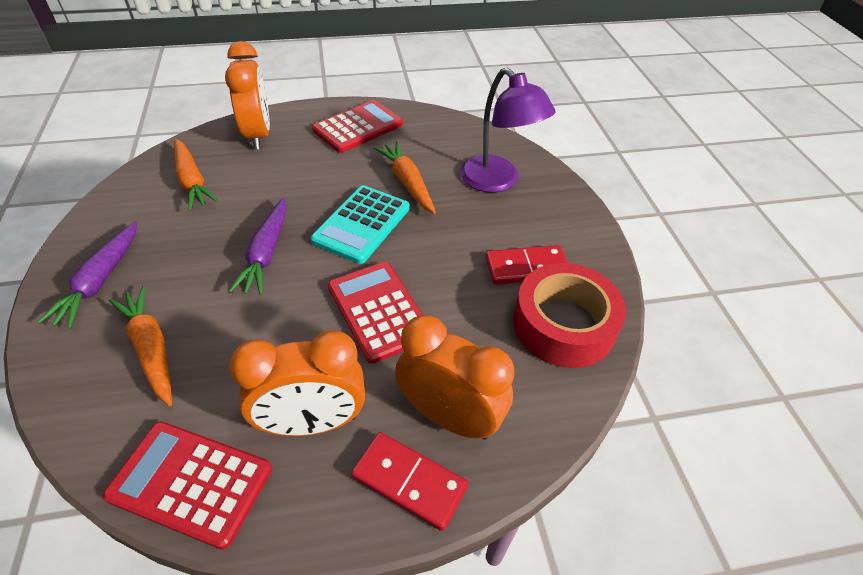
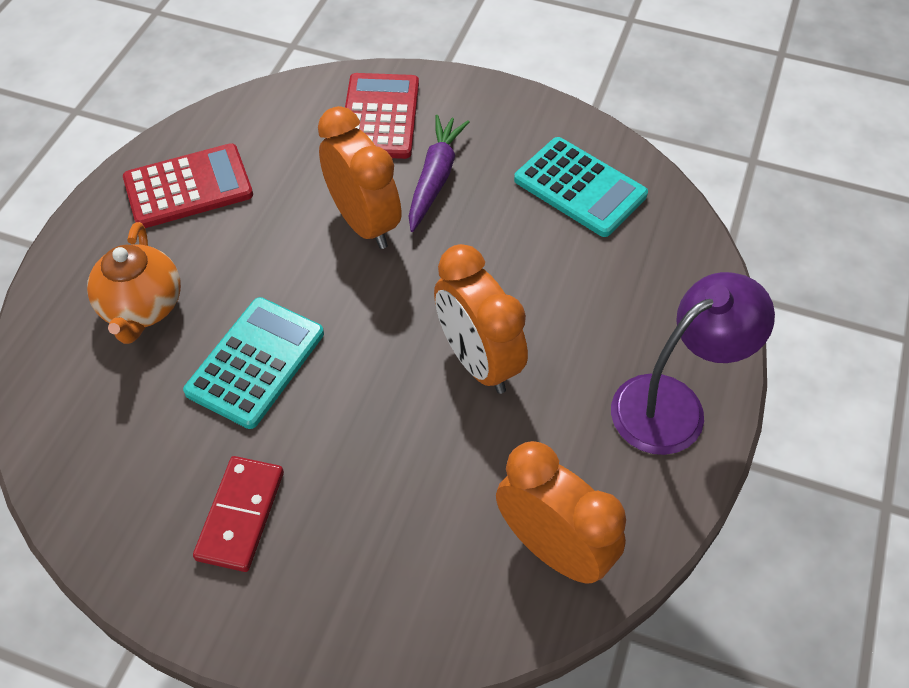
orange carrot: 3 -> 0
orange teapot: 0 -> 1
purple carrot: 2 -> 1
red calculator: 3 -> 2
red domino: 2 -> 1
red tape: 1 -> 0
turquoise calculator: 1 -> 2

